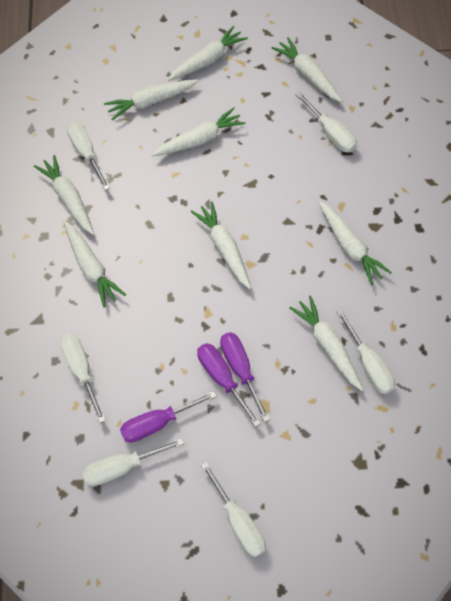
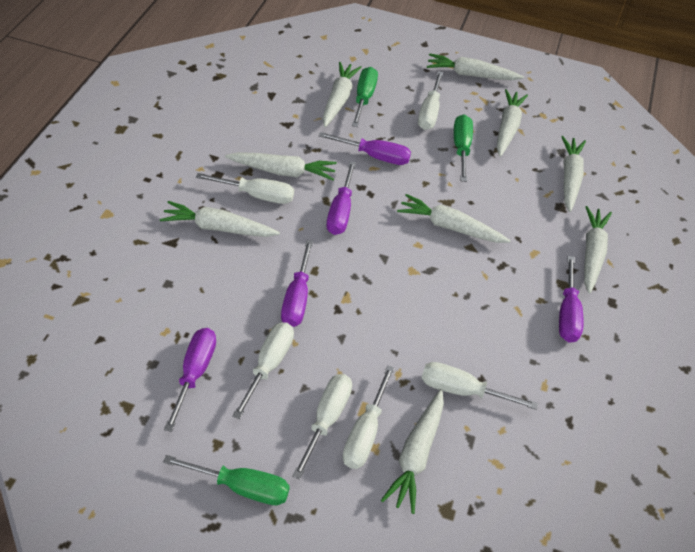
green screwdriver: 0 -> 3
purple screwdriver: 3 -> 5

